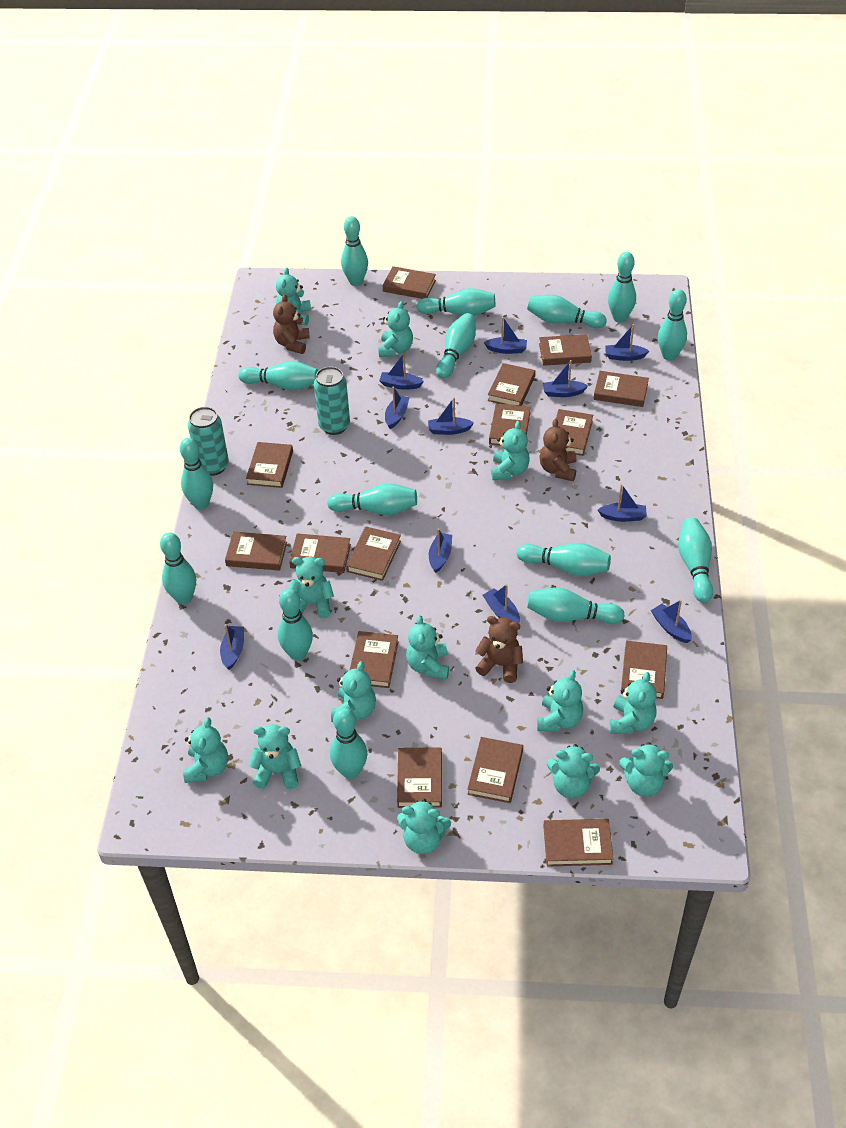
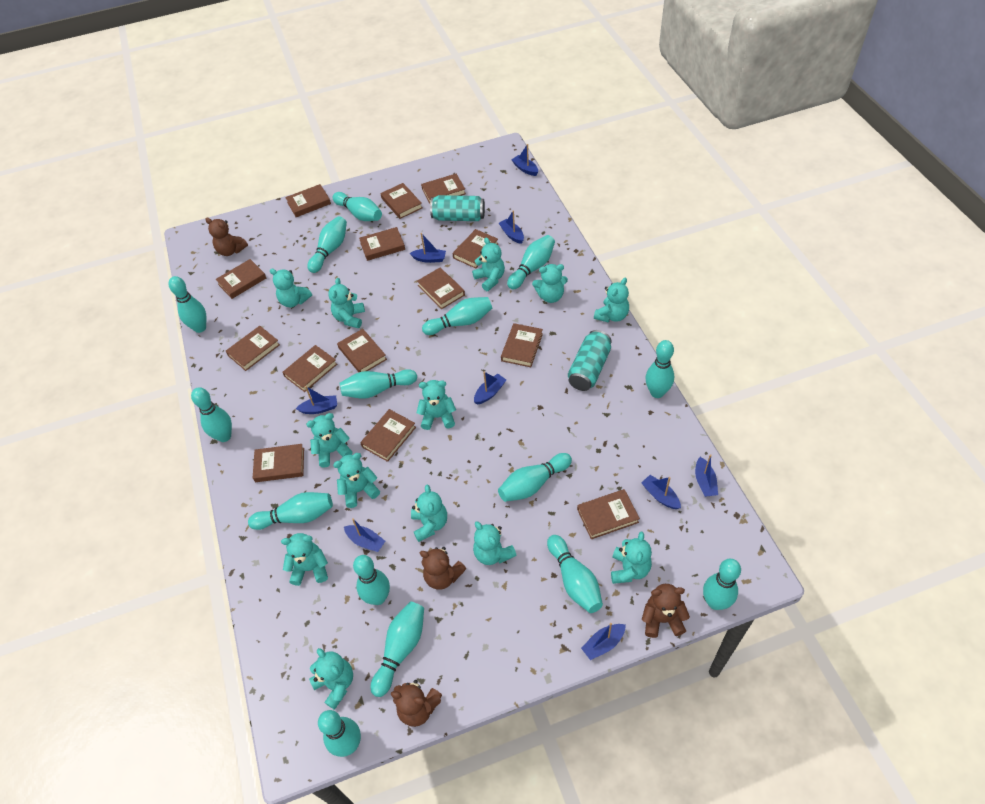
blue boat: 11 -> 9
brown book: 15 -> 14
brown teddy bear: 3 -> 4

